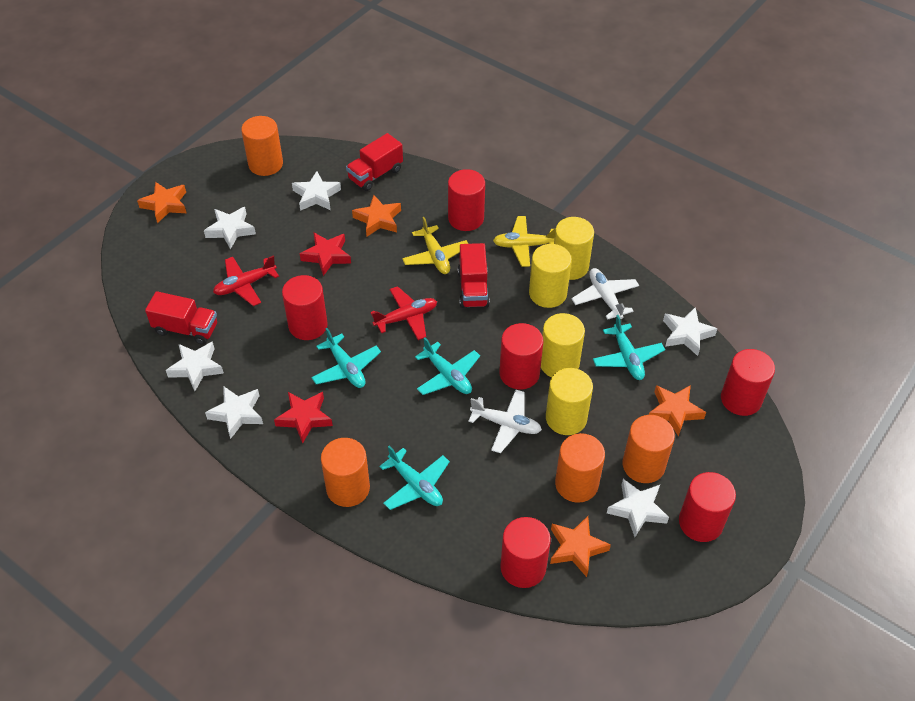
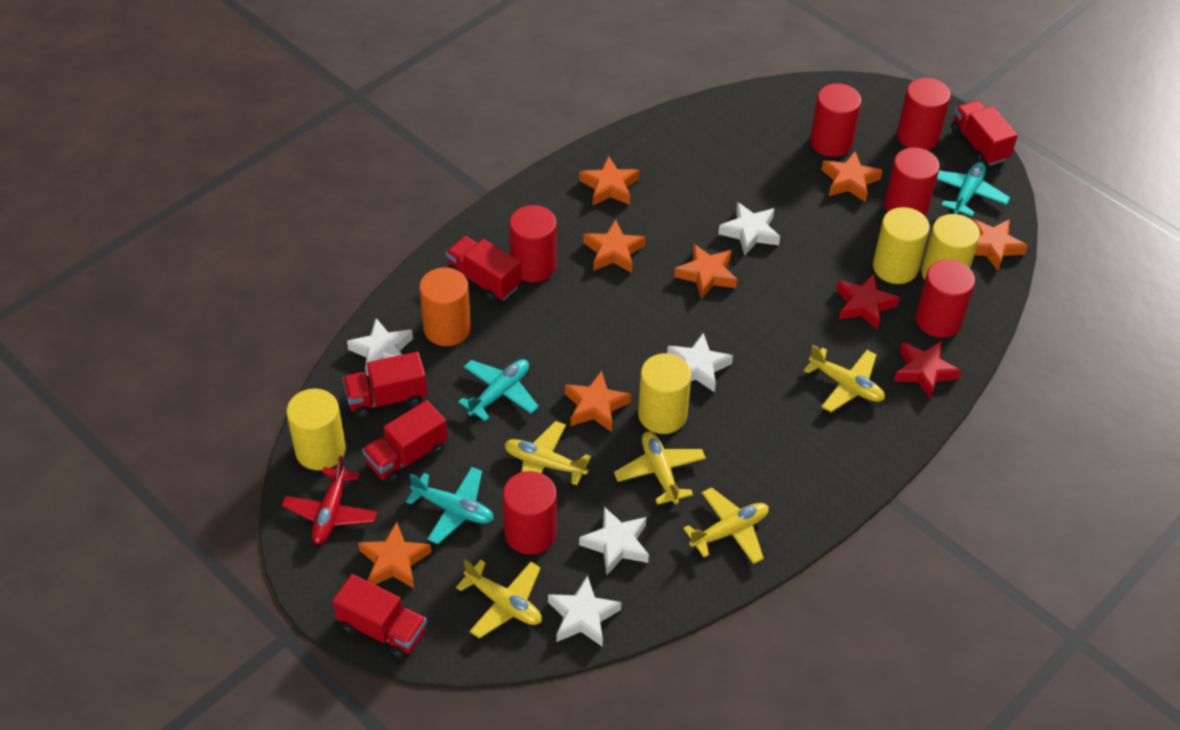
orange cylinder: 4 -> 1
orange star: 4 -> 7
red plane: 2 -> 1
red truck: 3 -> 5
turquoise plane: 4 -> 3
white plane: 2 -> 0
white star: 6 -> 5
yellow plane: 2 -> 5

